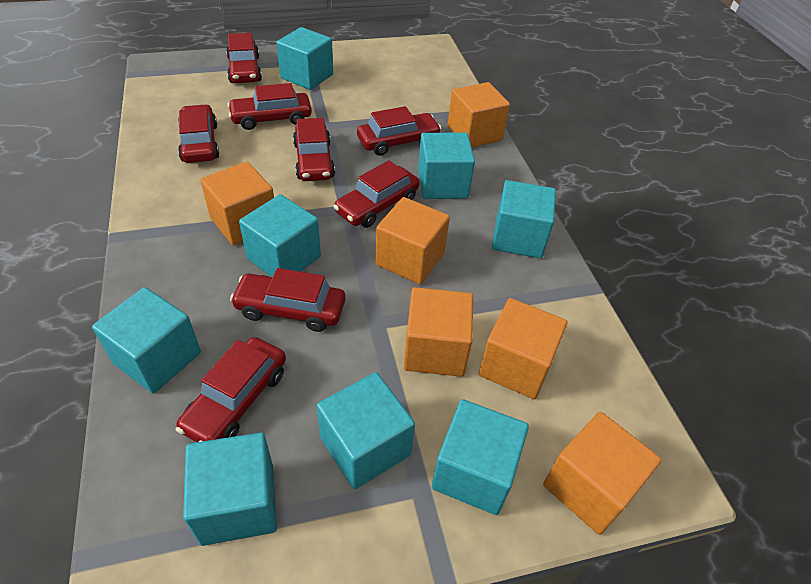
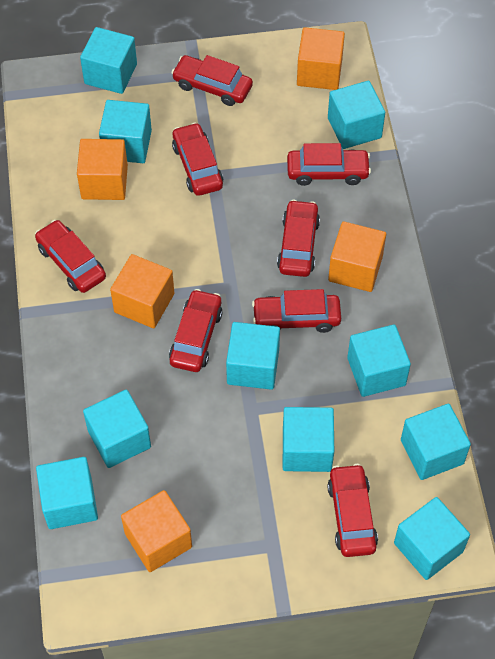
orange cube: 6 -> 5
turquoise cube: 8 -> 10

